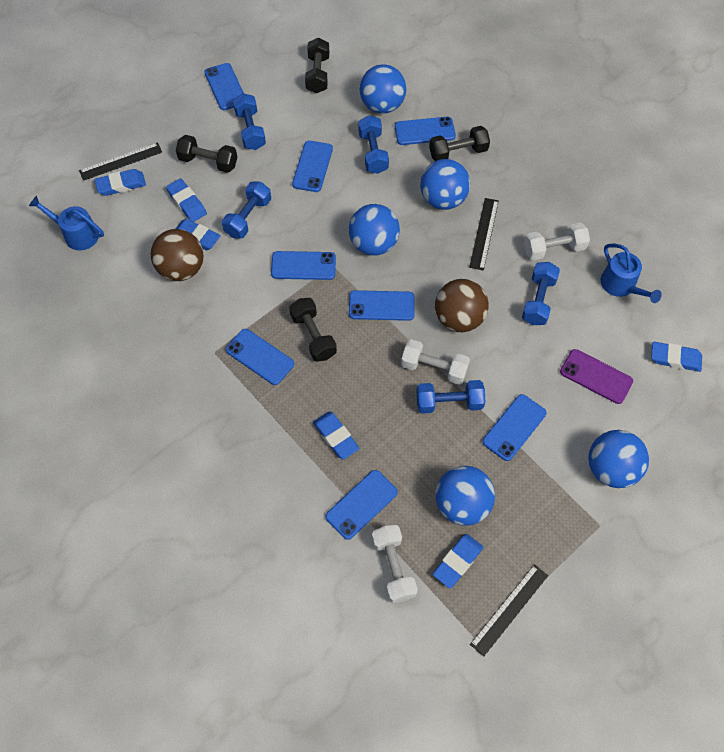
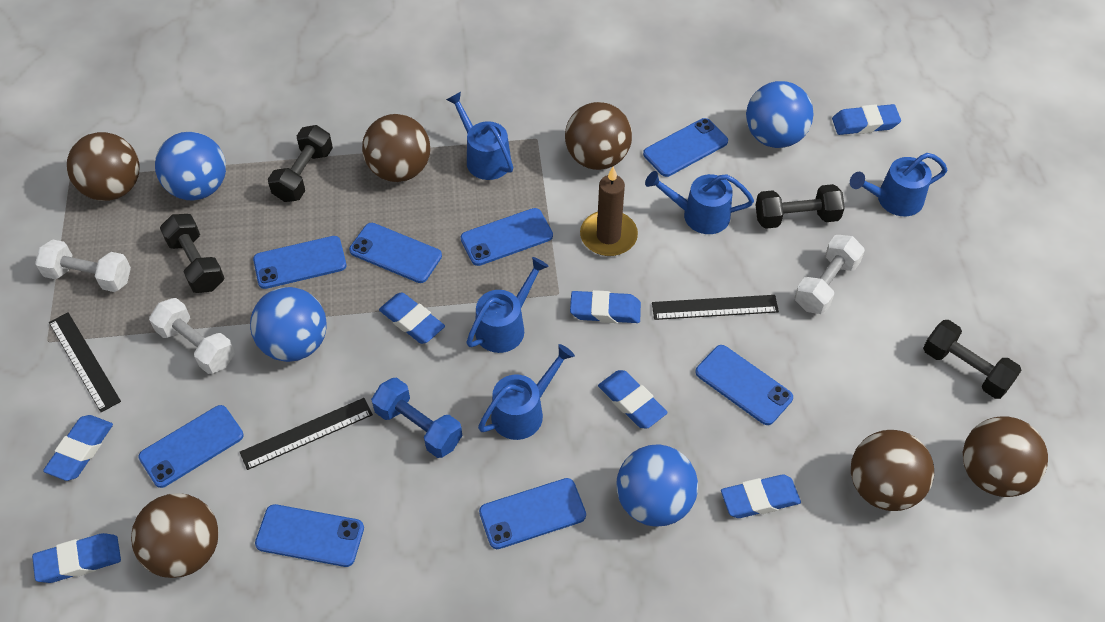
blue ball: 5 -> 4
blue dumbbell: 5 -> 1
blue eraser: 6 -> 7
blue watering can: 2 -> 5
brown ball: 2 -> 6
brown candle: 0 -> 1
purple phone: 1 -> 0

